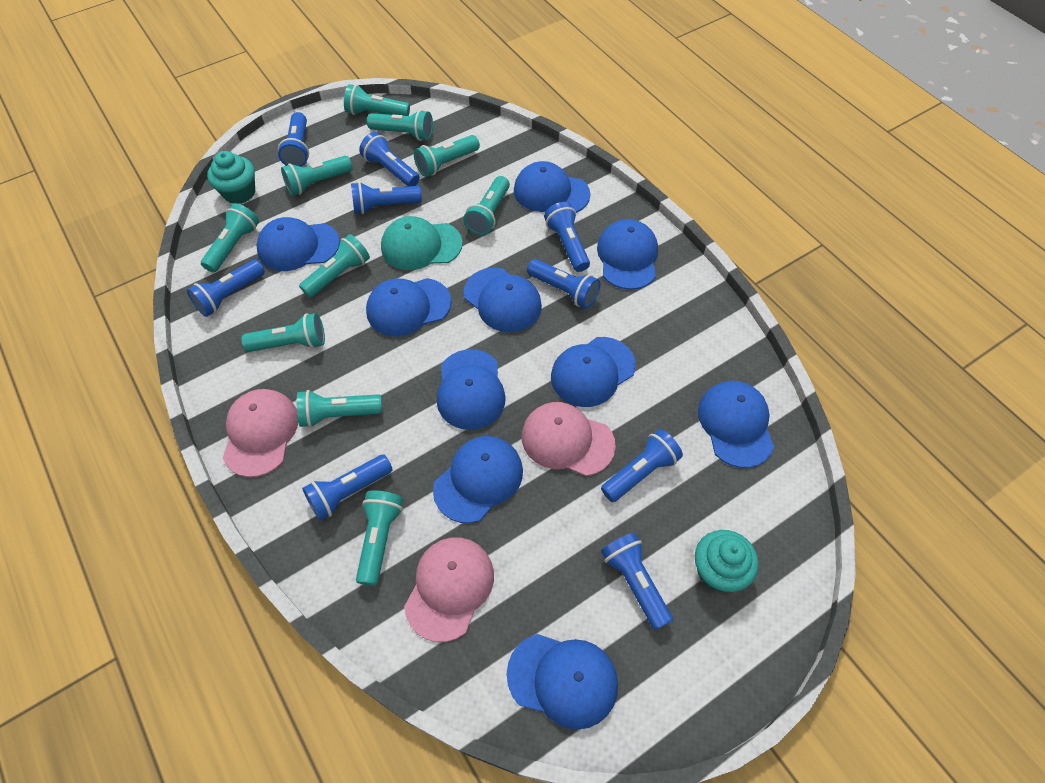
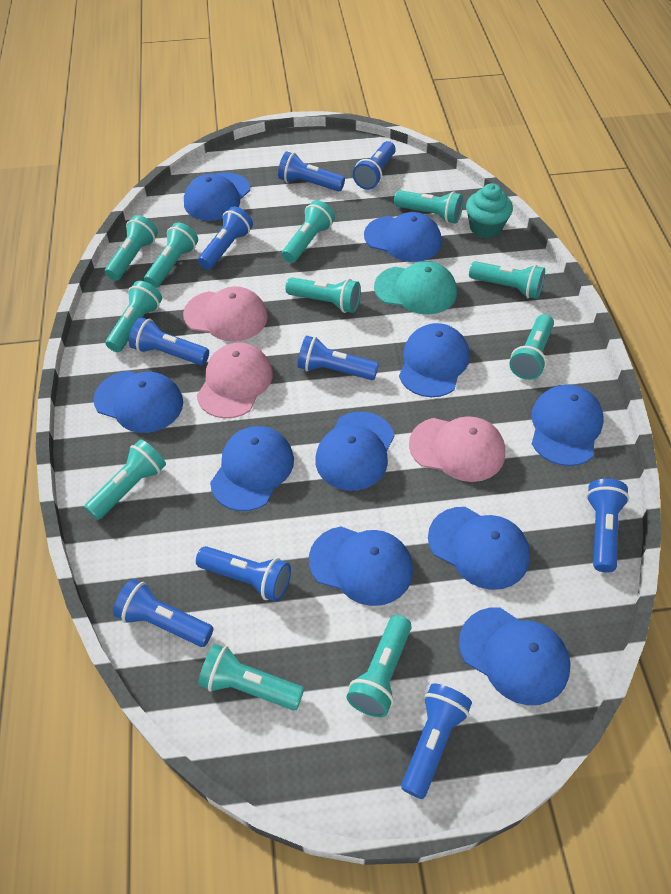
turquoise cupcake: 2 -> 1
turquoise flashlight: 10 -> 11

